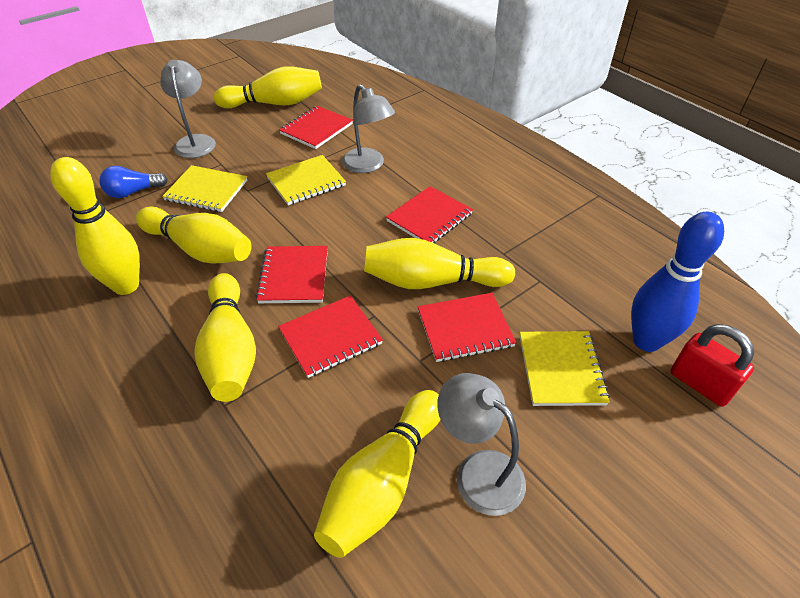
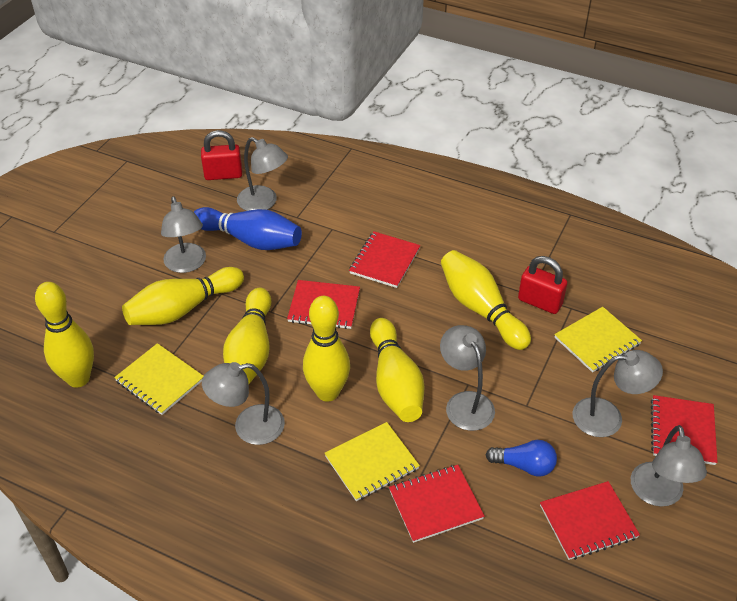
grey lamp: 3 -> 6
red padlock: 1 -> 2

